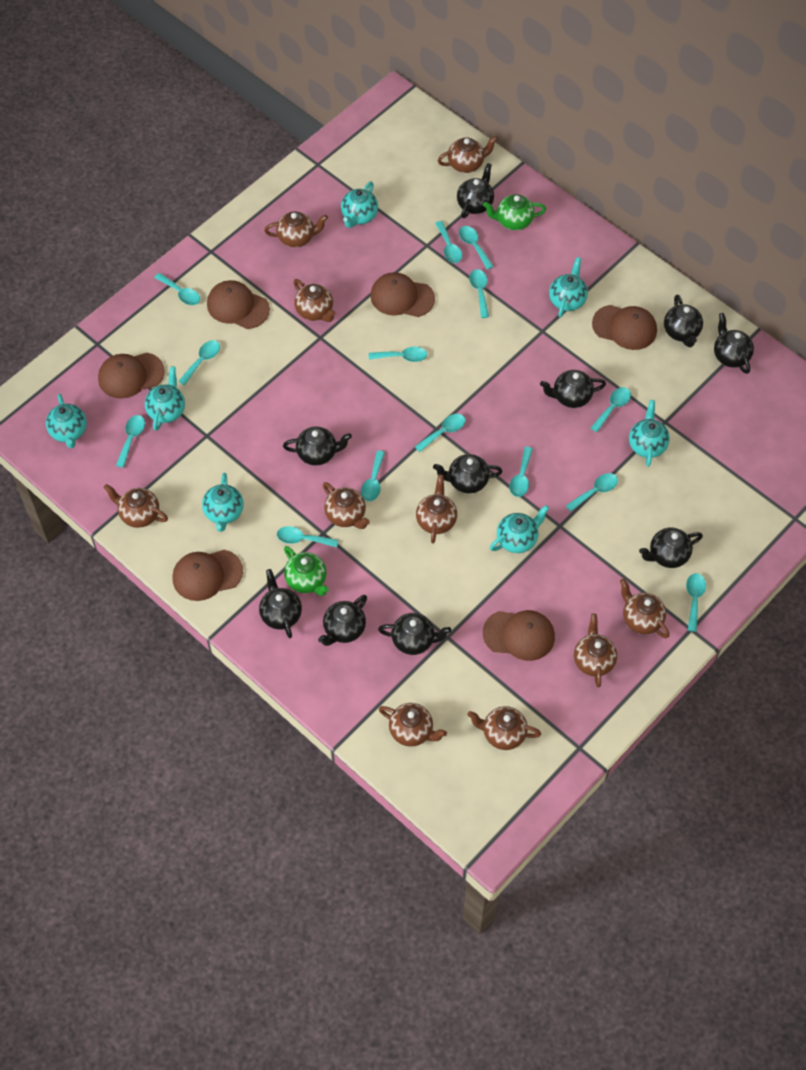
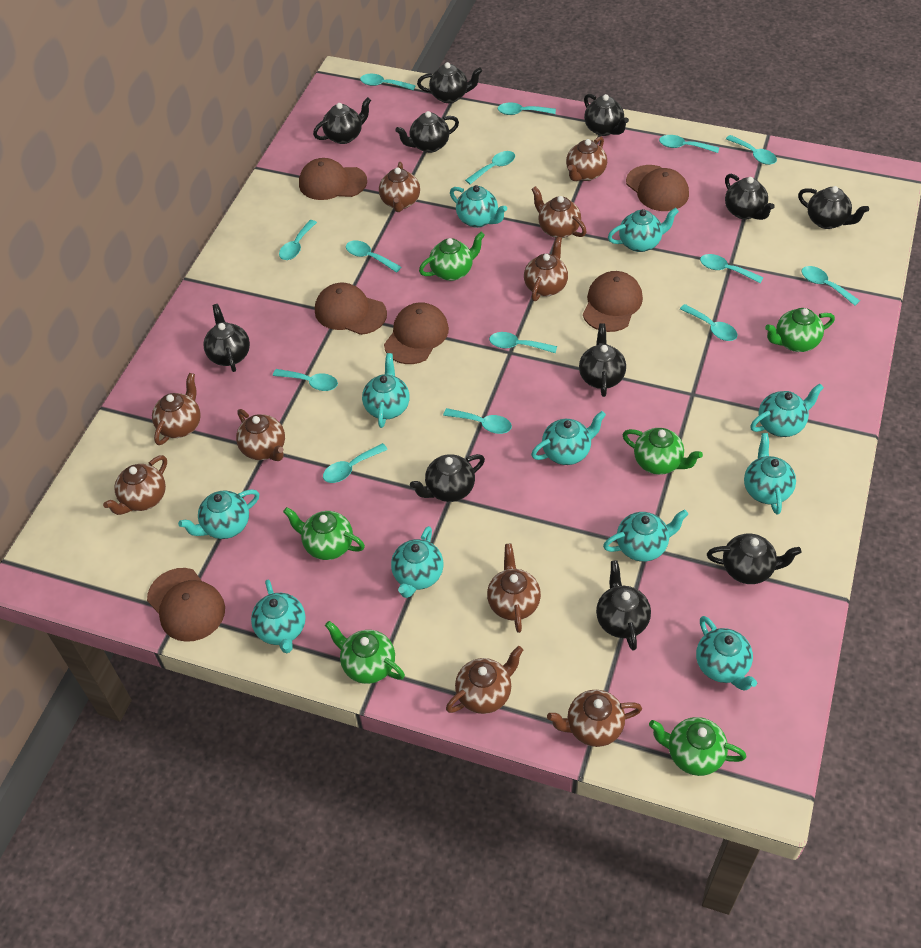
black teapot: 10 -> 11
green teapot: 2 -> 6
turquoise teapot: 7 -> 11

